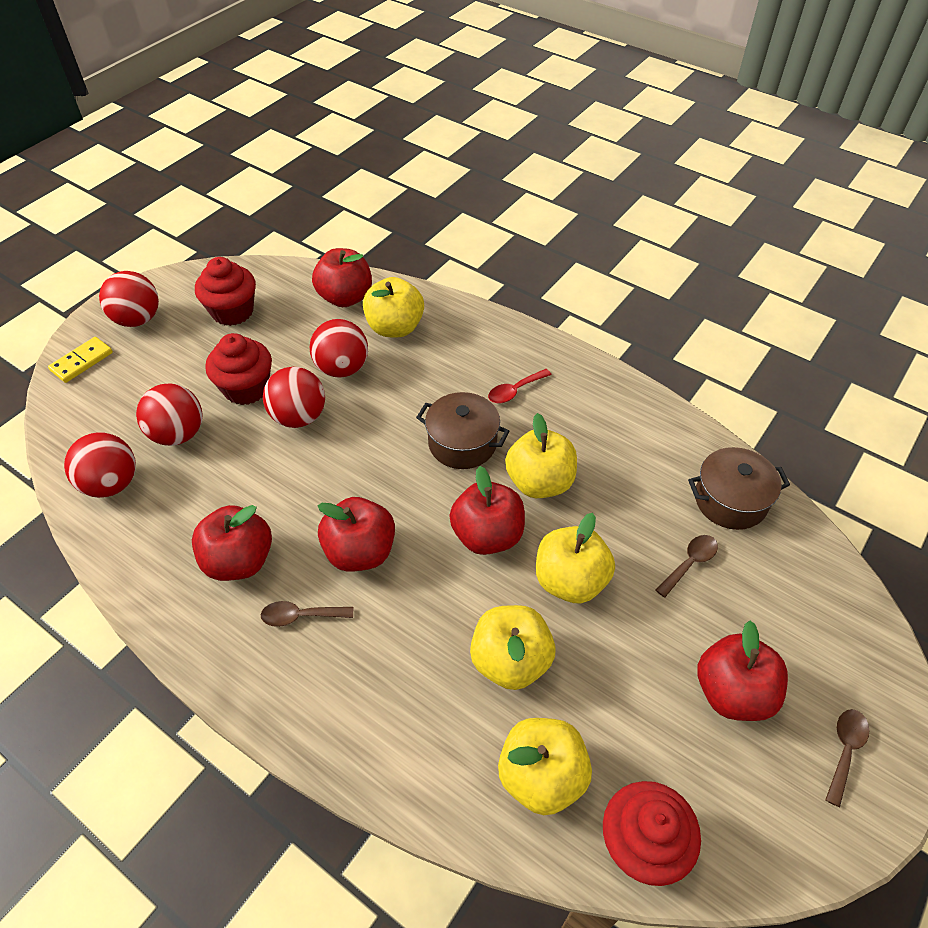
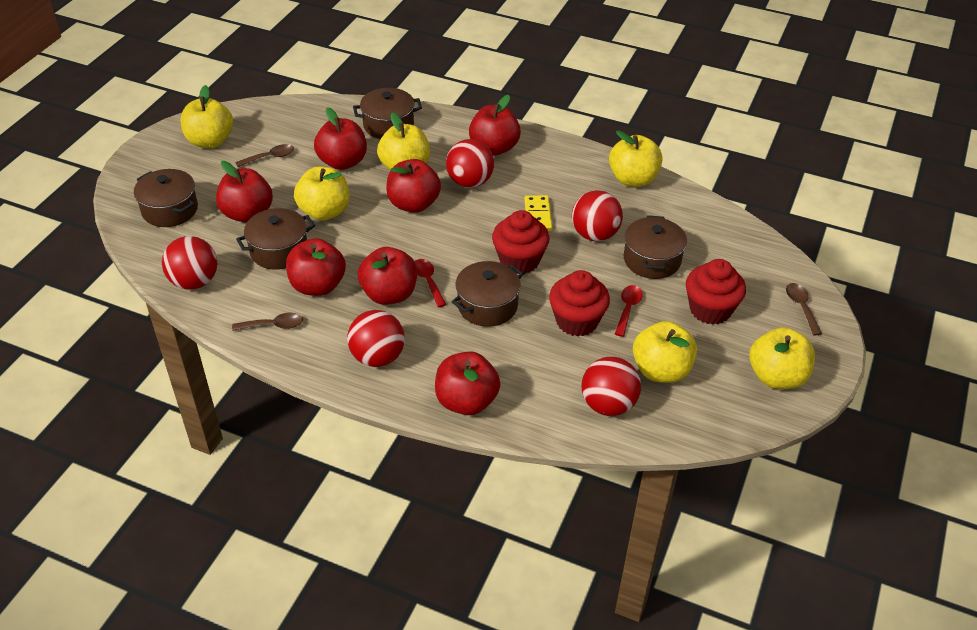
brown pot: 2 -> 5
red apple: 5 -> 7
red spoon: 1 -> 2
yellow apple: 5 -> 6

